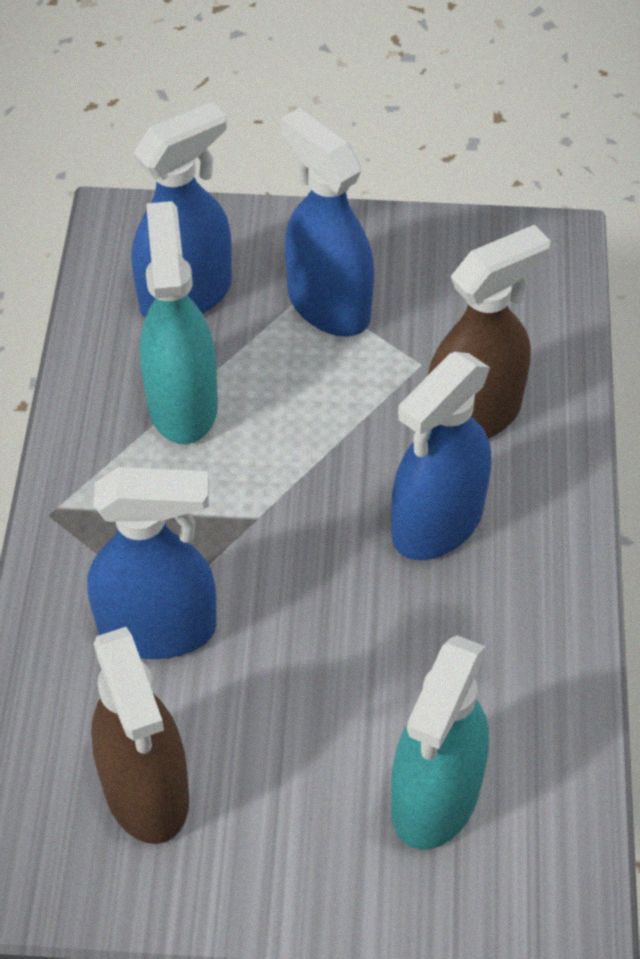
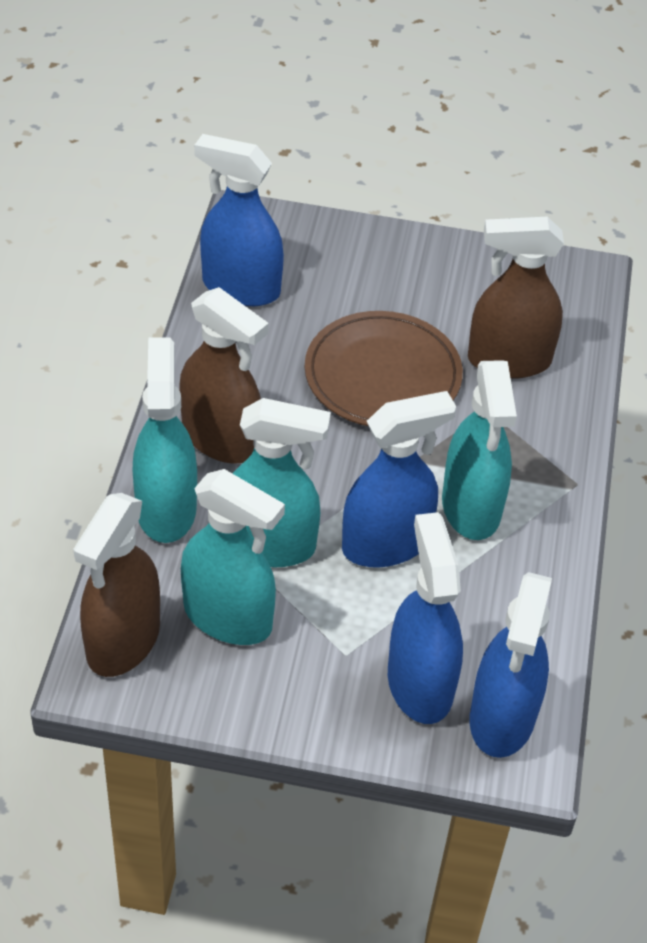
brown plate: 0 -> 1
brown spray bottle: 2 -> 3
turquoise spray bottle: 2 -> 4

